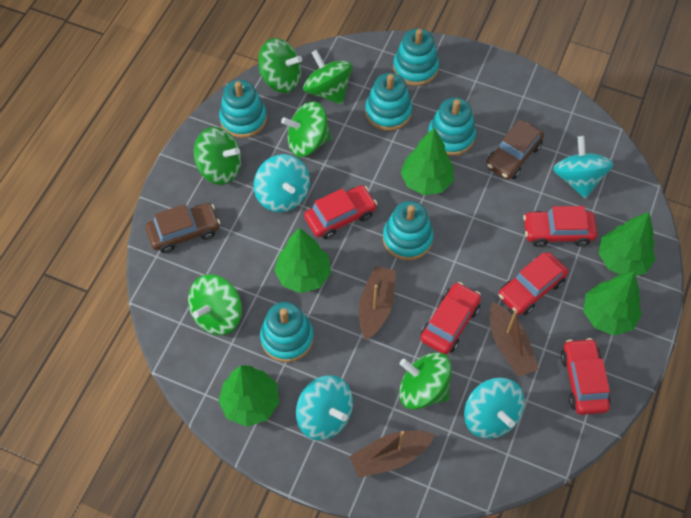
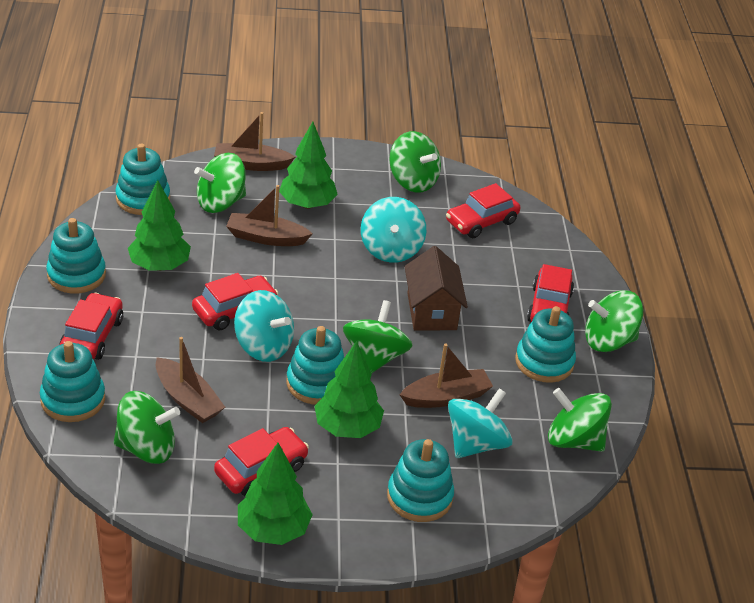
brown boat: 3 -> 4
brown car: 2 -> 0
brown house: 0 -> 1
green tree: 5 -> 4
turquoise spinning top: 4 -> 3

